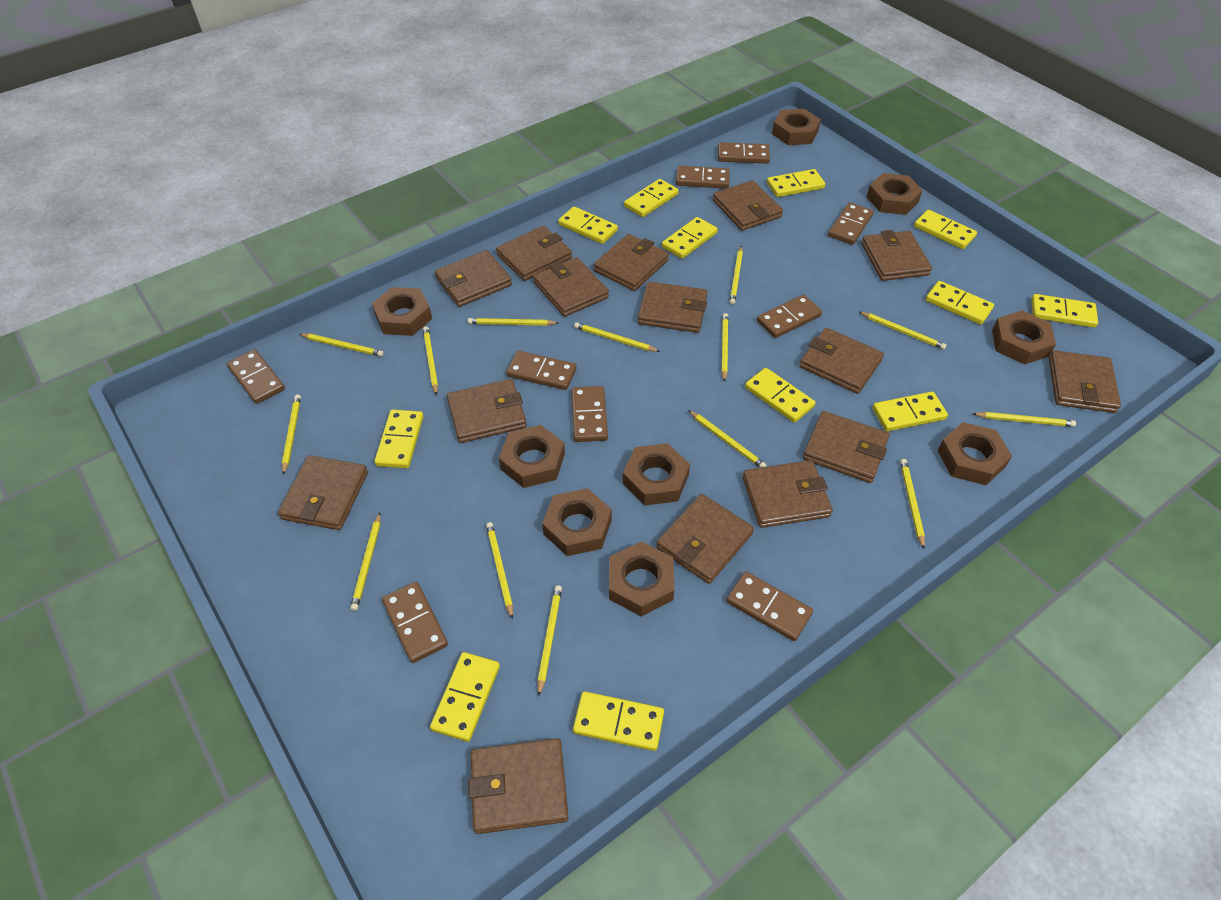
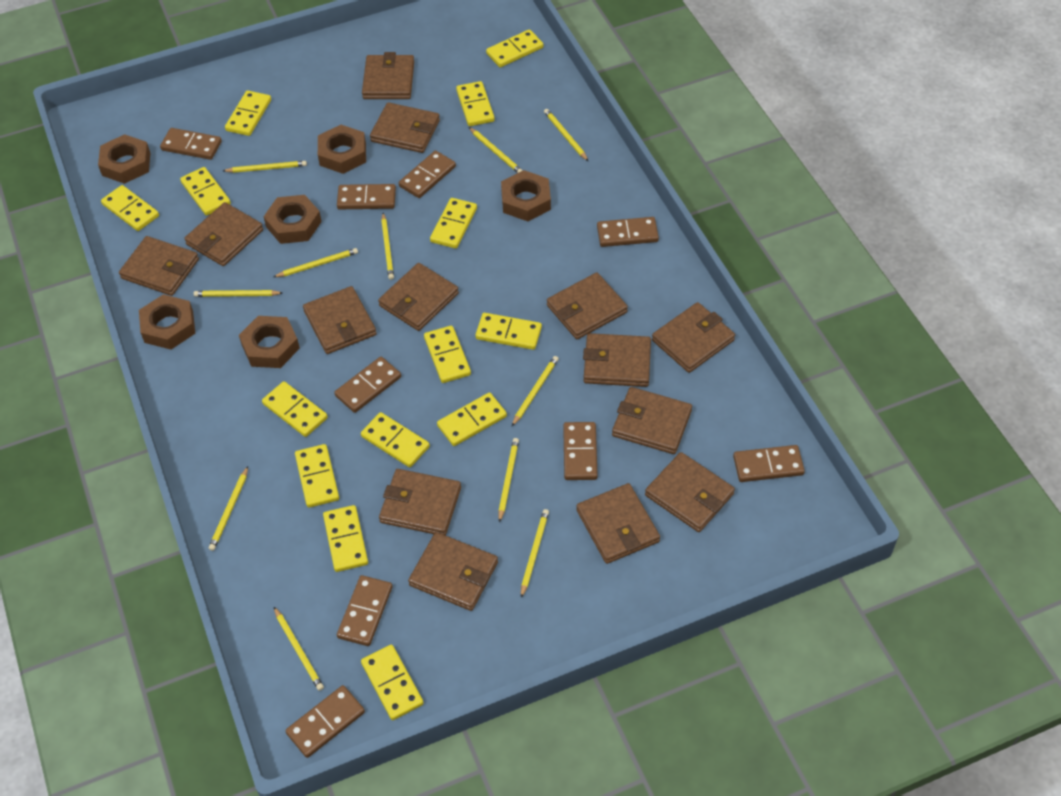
brown nut: 9 -> 6
brown wallet: 15 -> 14
yellow domino: 12 -> 14
yellow pencil: 14 -> 11

